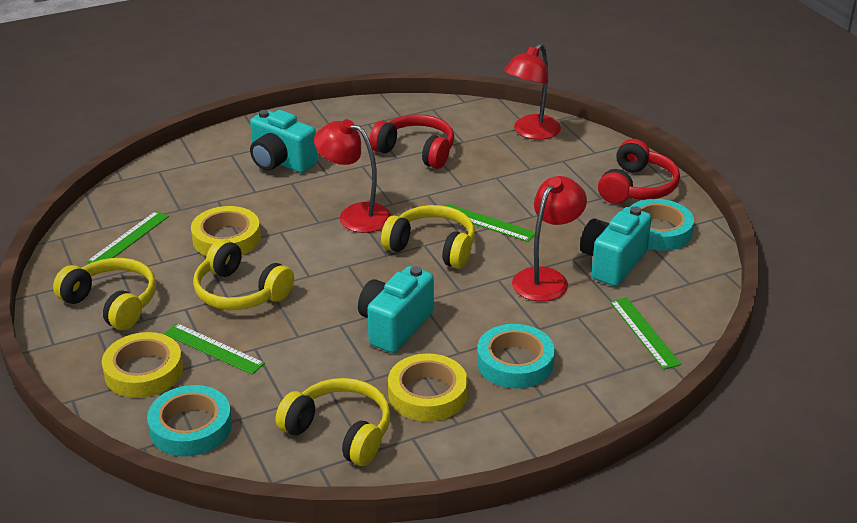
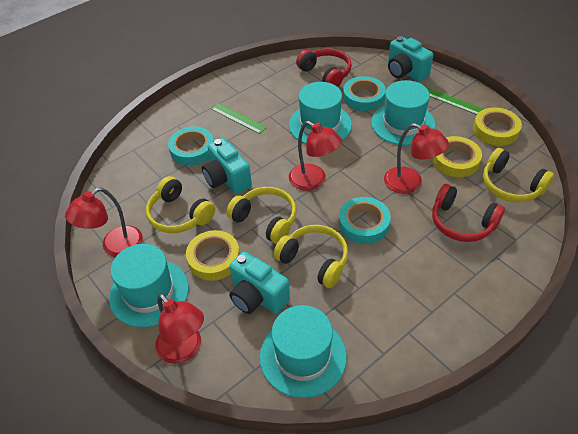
green ruler: 4 -> 2
red lamp: 3 -> 4
turquoise hat: 0 -> 4

